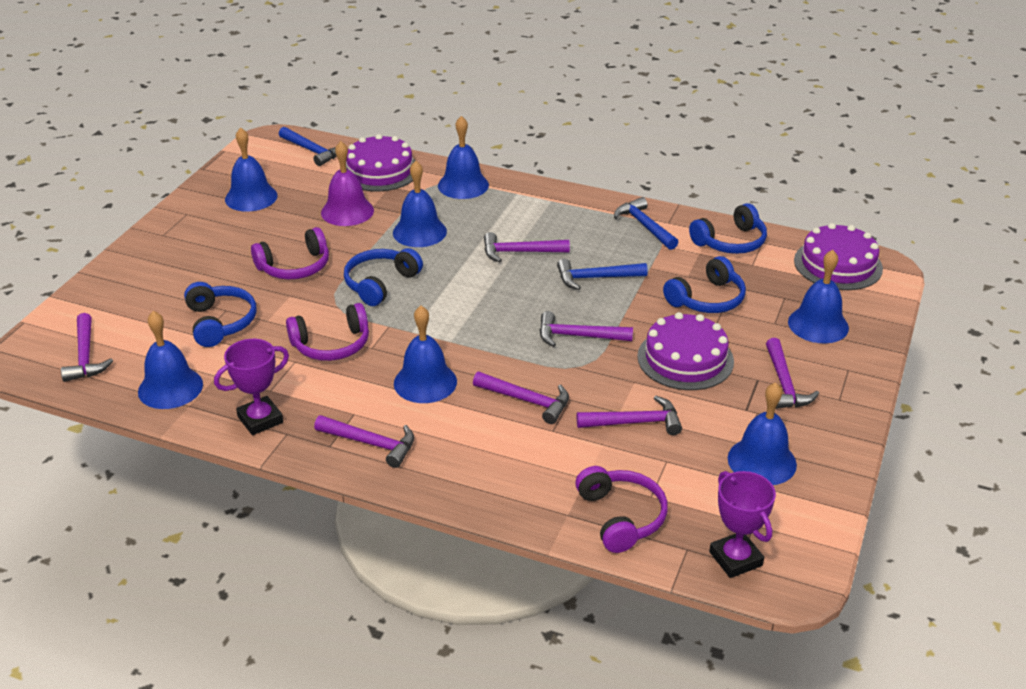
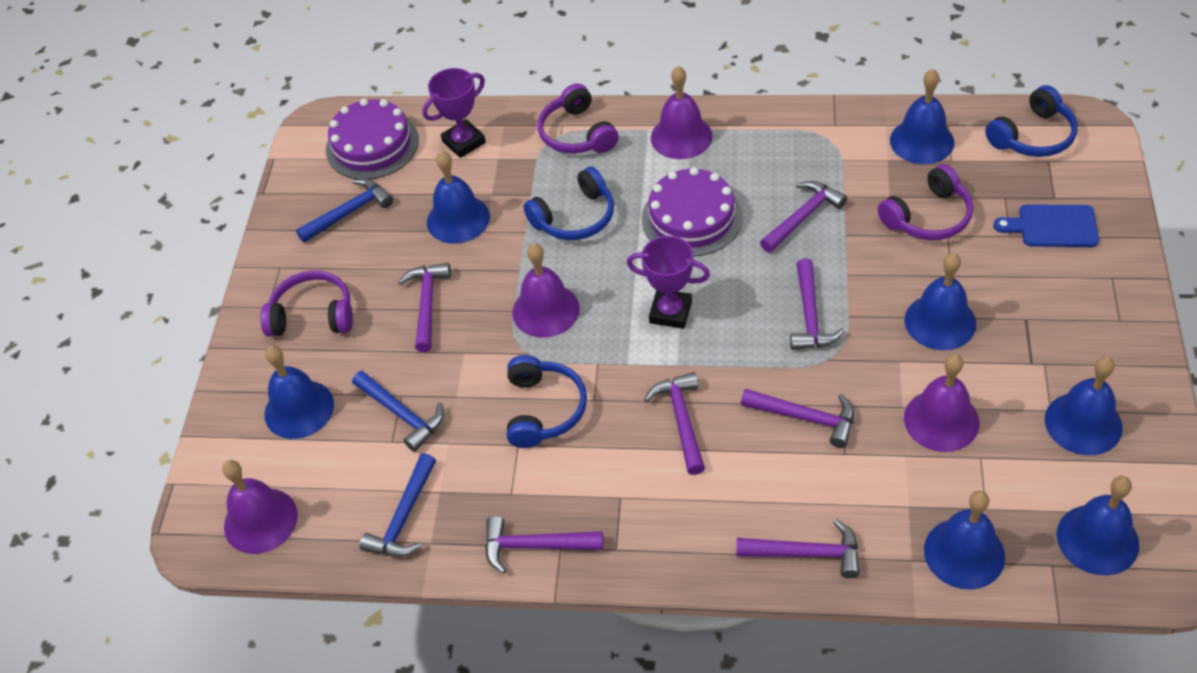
blue cutting board: 0 -> 1
blue headphones: 4 -> 3
purple bell: 1 -> 4
purple cake: 3 -> 2

